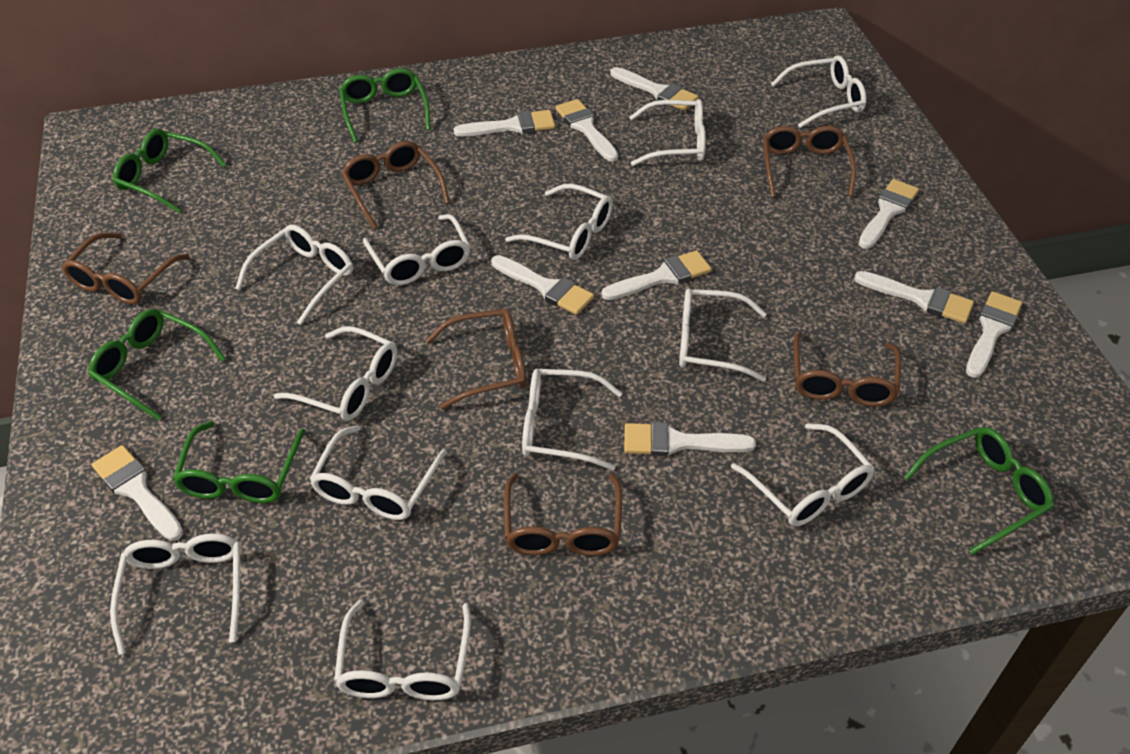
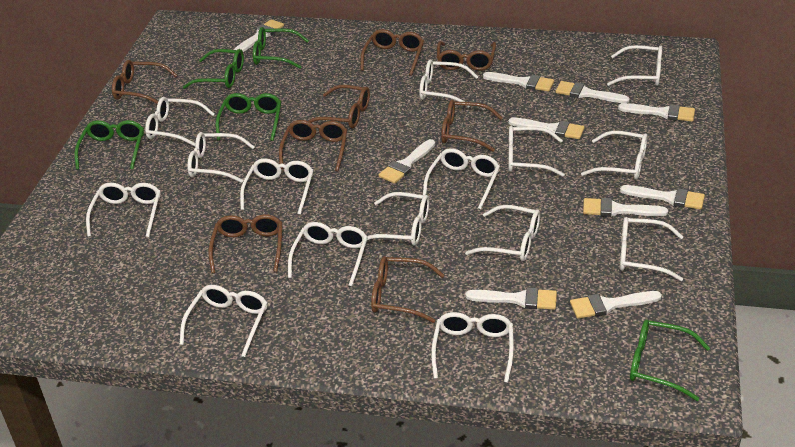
brown glasses: 6 -> 8
white glasses: 12 -> 15

